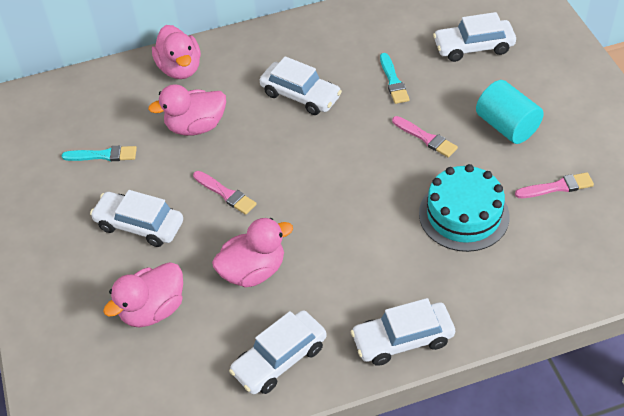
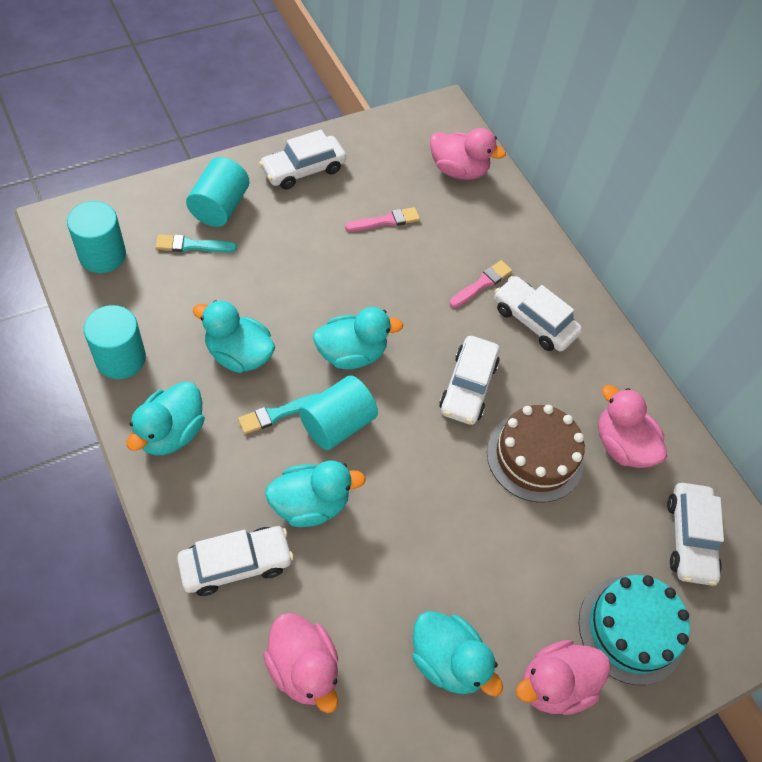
brown cake: 0 -> 1
pink brush: 3 -> 2
turquoise cylinder: 1 -> 4
turquoise duck: 0 -> 5

